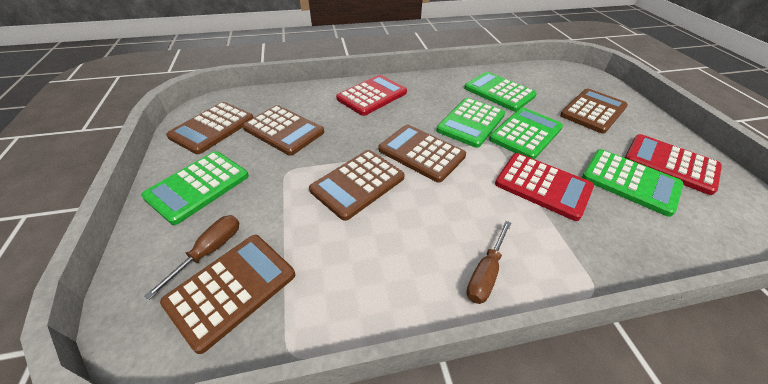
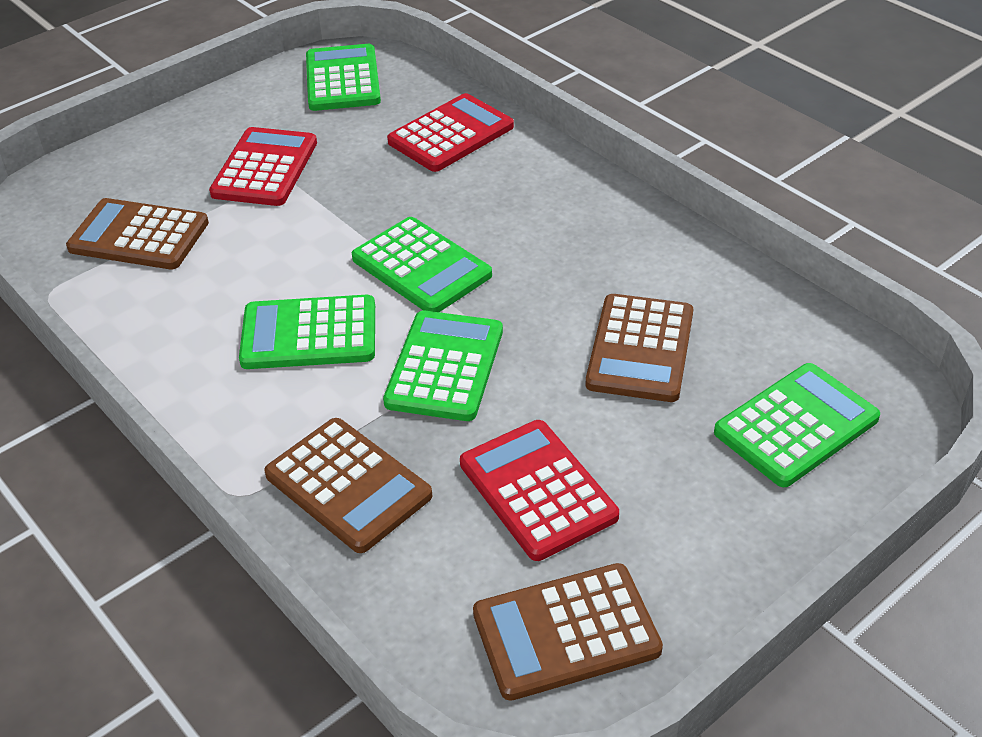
brown calculator: 6 -> 4
brown screwdriver: 2 -> 0

